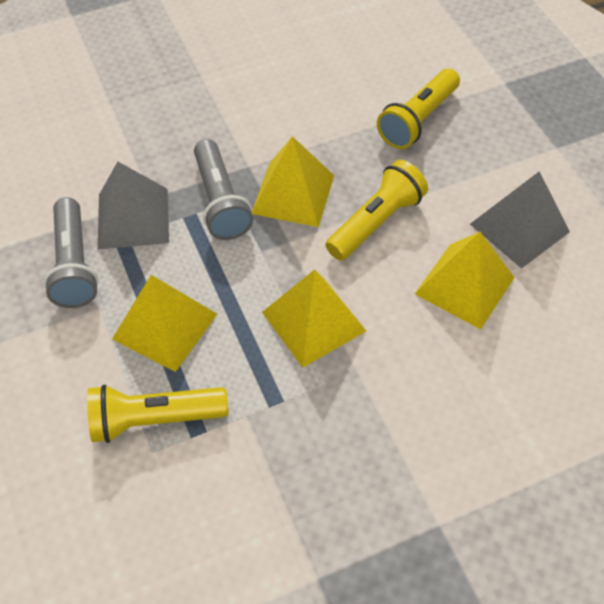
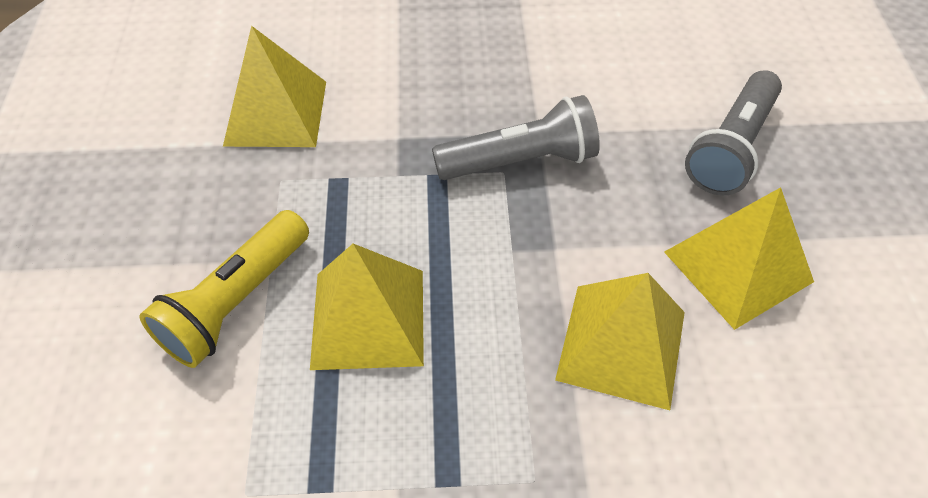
grey pyramid: 2 -> 0
yellow flashlight: 3 -> 1

